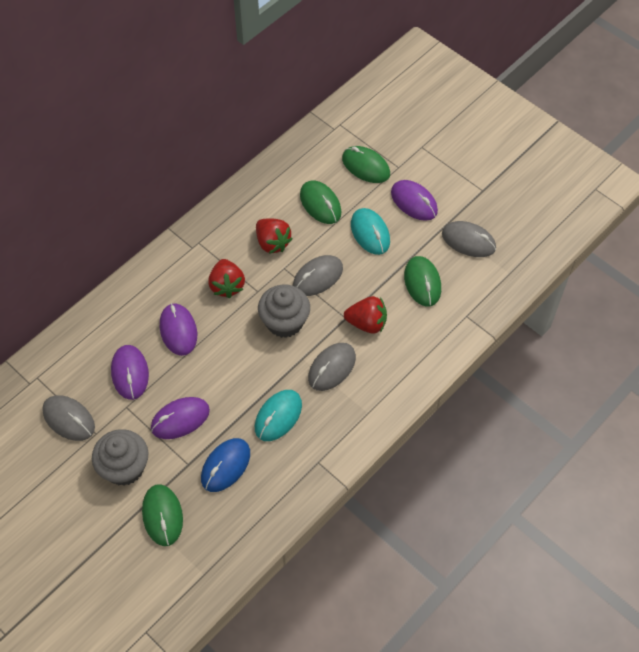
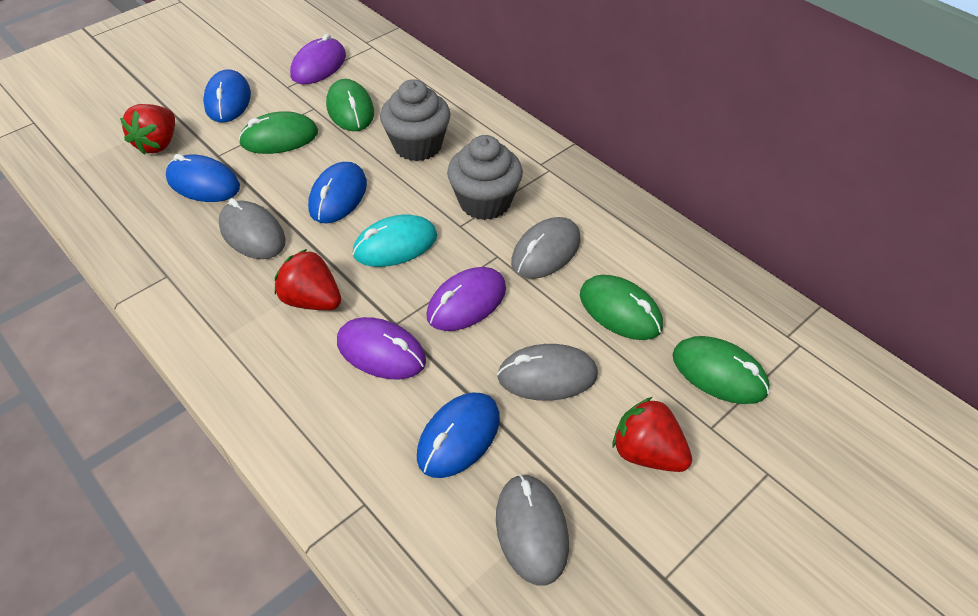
blue mouse: 1 -> 4
purple mouse: 4 -> 3
turquoise mouse: 2 -> 1

